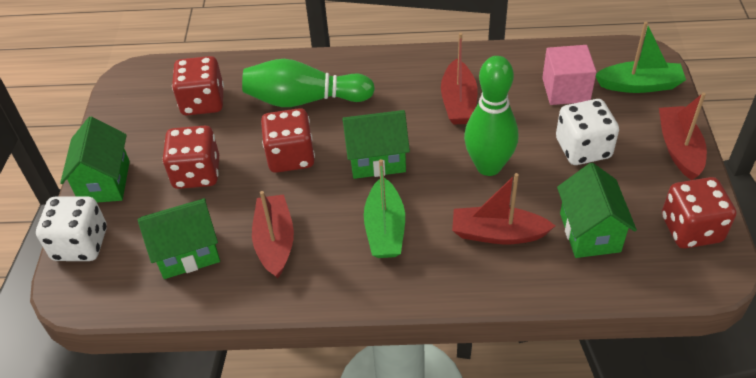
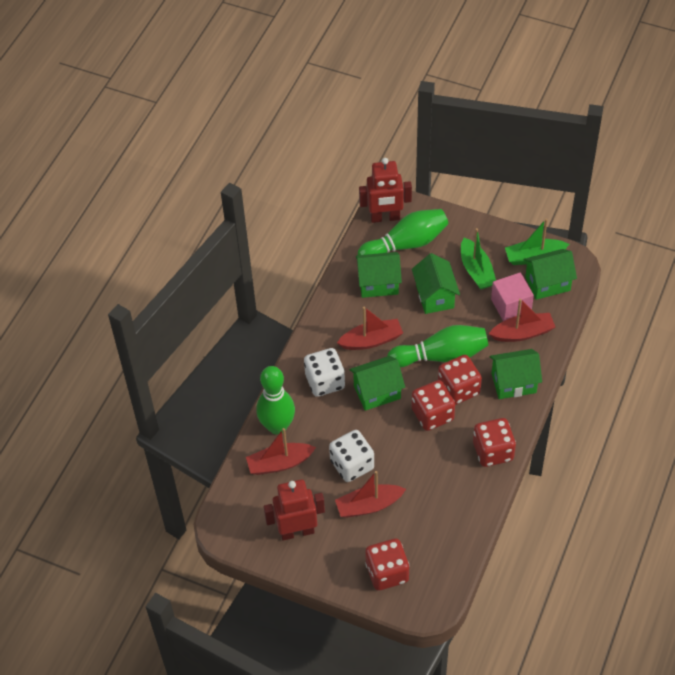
green bowling pin: 2 -> 3
green house: 4 -> 5
red robot: 0 -> 2

